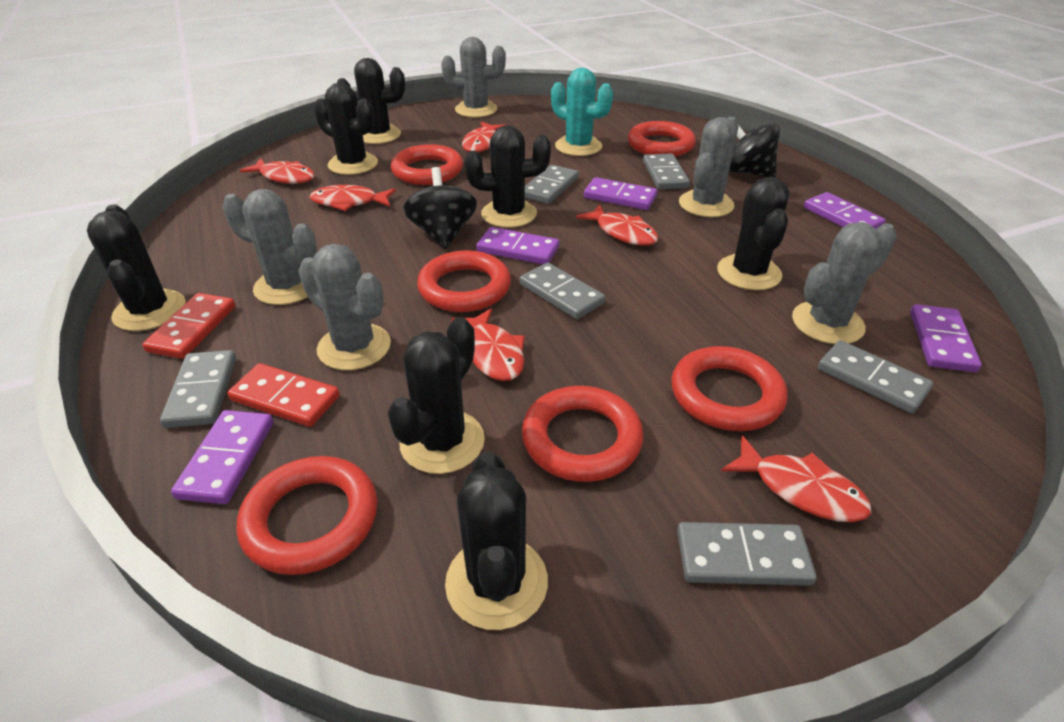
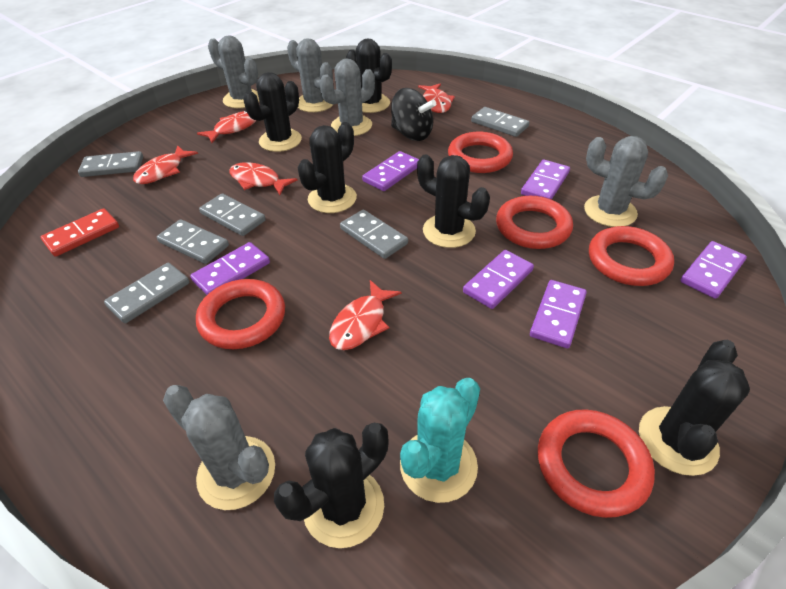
black cactus: 7 -> 6
black spinning top: 2 -> 1
purple domino: 5 -> 6
red domino: 2 -> 1
red fish: 6 -> 5
red ring: 6 -> 5

